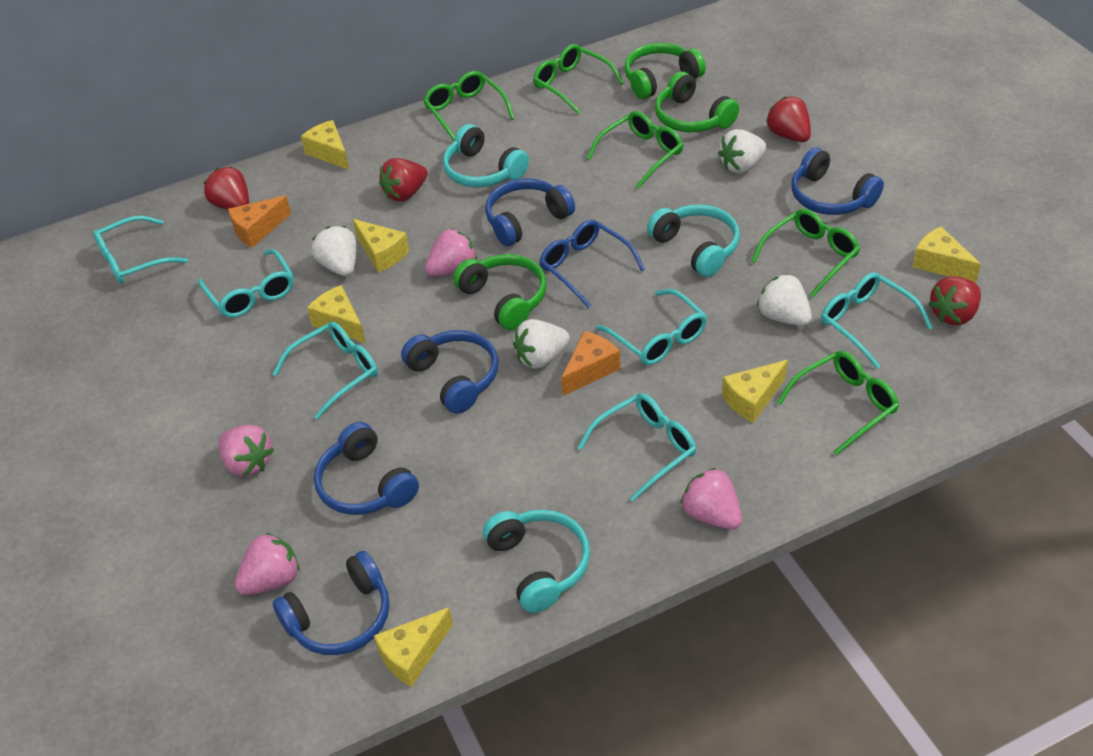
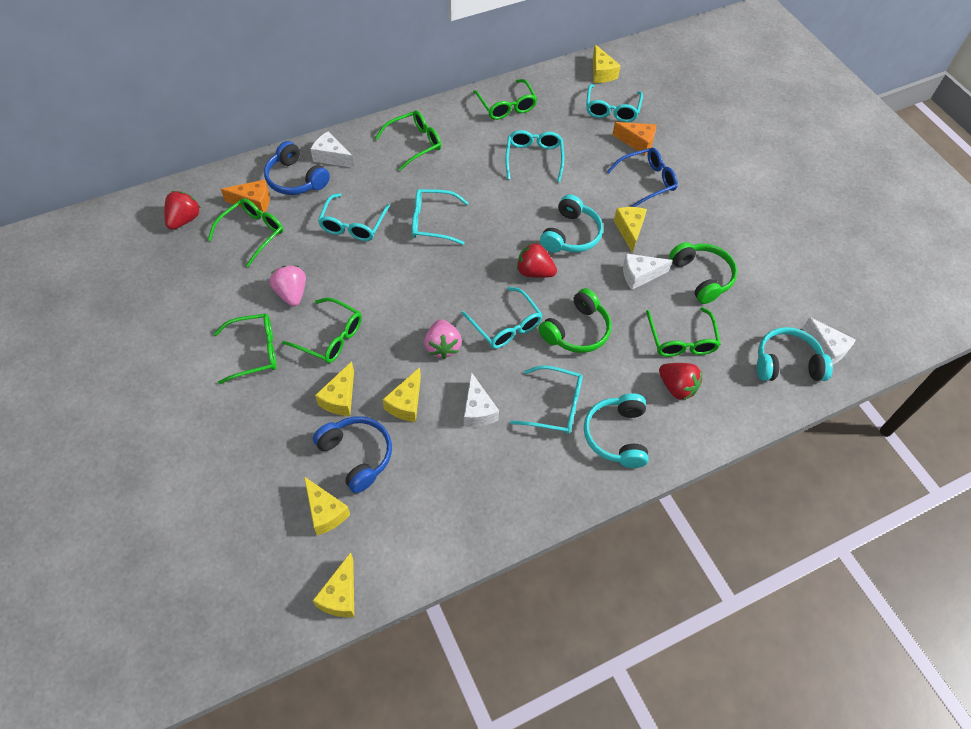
blue headphones: 5 -> 2
green glasses: 5 -> 6
green headphones: 3 -> 2
pink strawberry: 4 -> 2
red strawberry: 4 -> 3
white cheese: 0 -> 4
white strawberry: 4 -> 0

